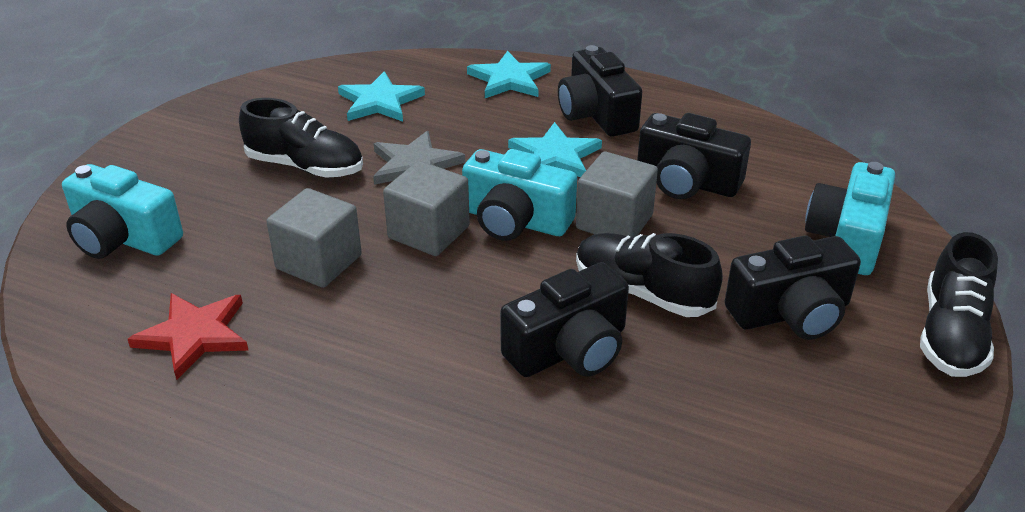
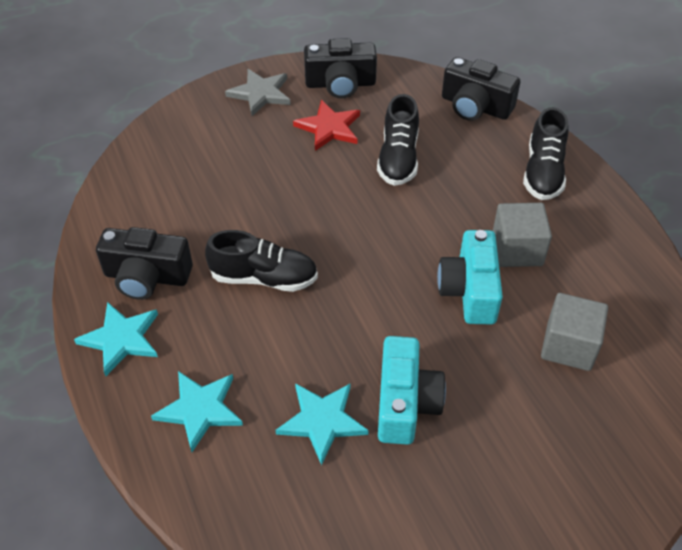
black camera: 4 -> 3
grey cube: 3 -> 2
turquoise camera: 3 -> 2

